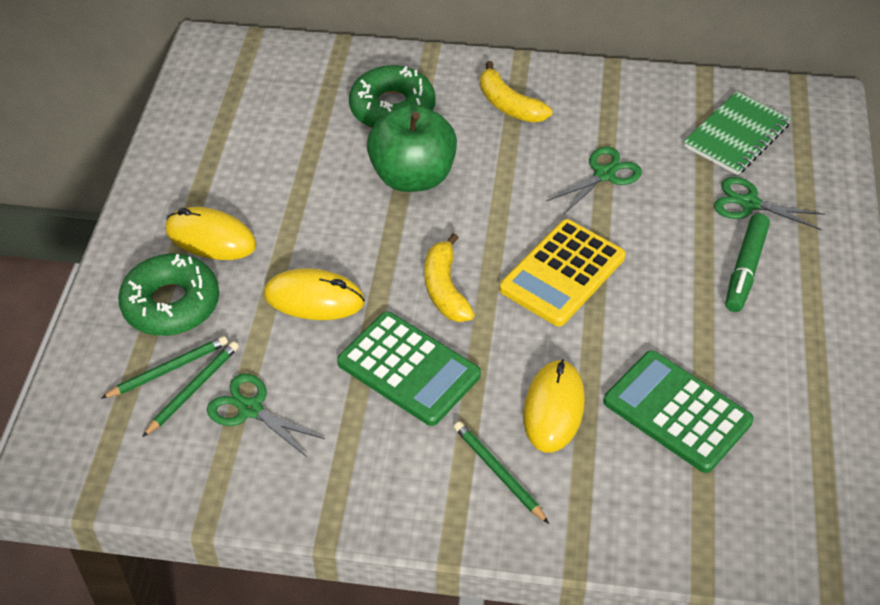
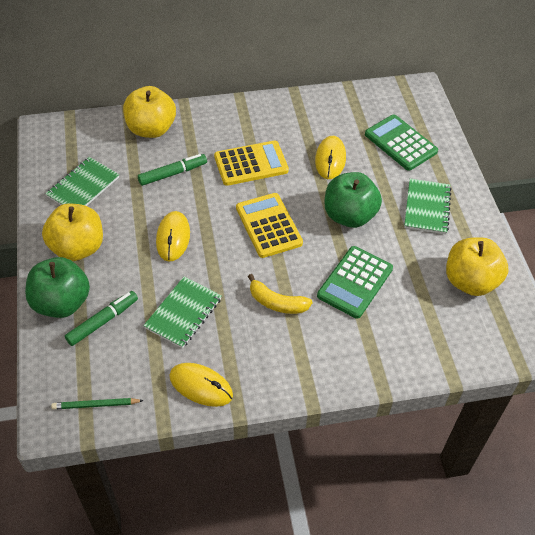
green apple: 1 -> 2
green donut: 2 -> 0
green marker: 1 -> 2
green notebook: 1 -> 3
green pencil: 3 -> 1
green scissors: 3 -> 0
yellow apple: 0 -> 3
yellow banana: 2 -> 1
yellow calculator: 1 -> 2

